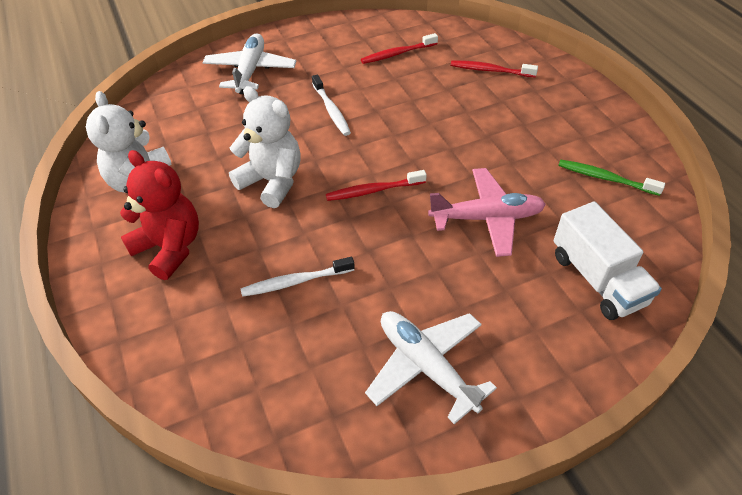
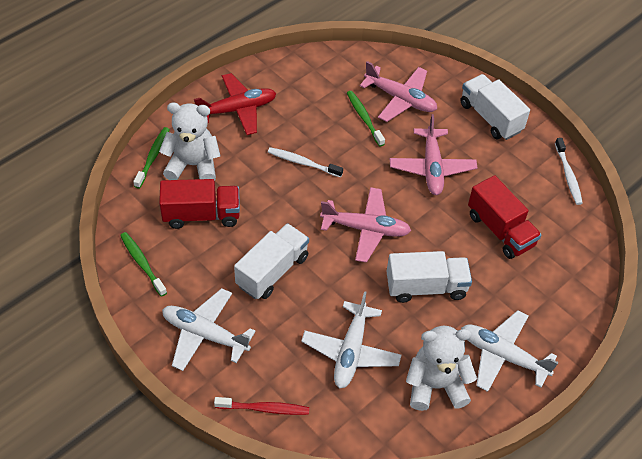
green toothbrush: 1 -> 3
pink plane: 1 -> 3
red plane: 0 -> 1
red teddy bear: 1 -> 0
red toothbrush: 3 -> 1
red truck: 0 -> 2
white plane: 2 -> 3
white truck: 1 -> 3

